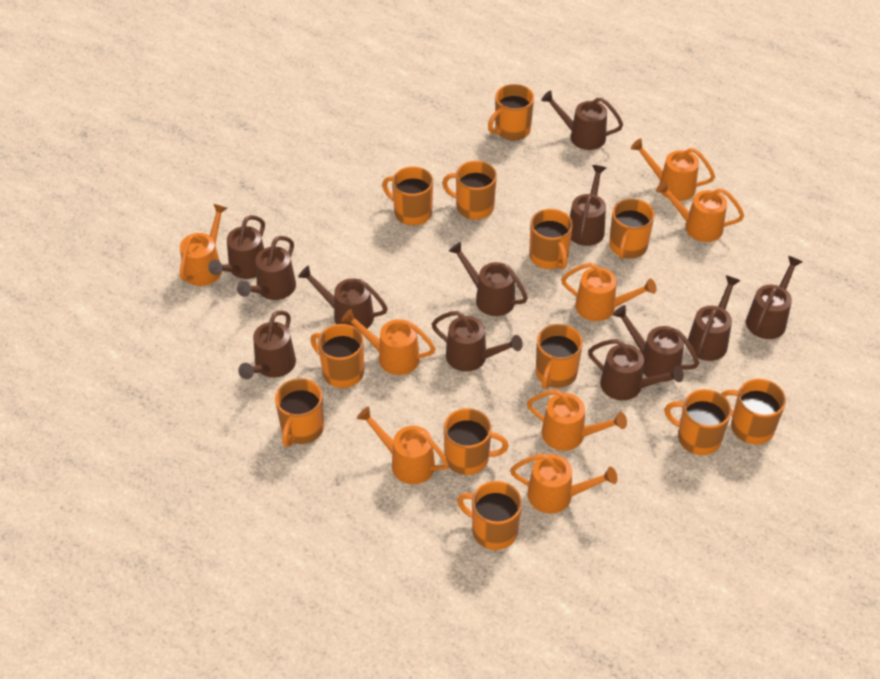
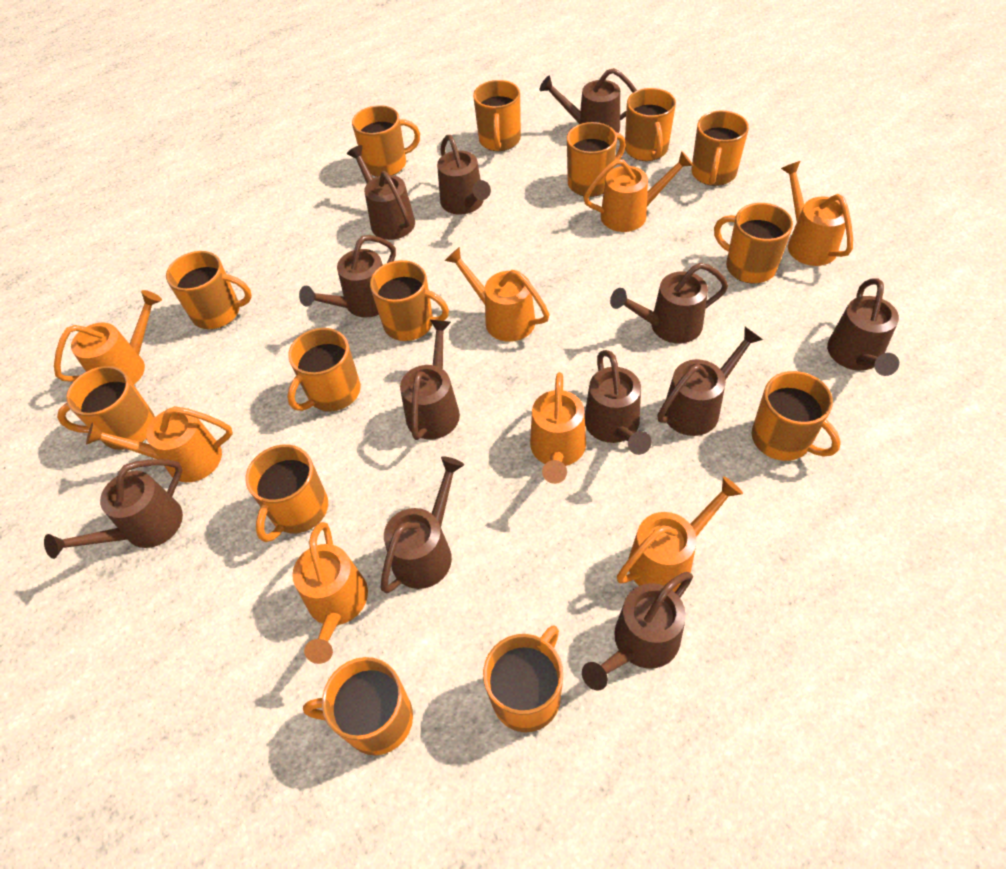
orange mug: 12 -> 14

